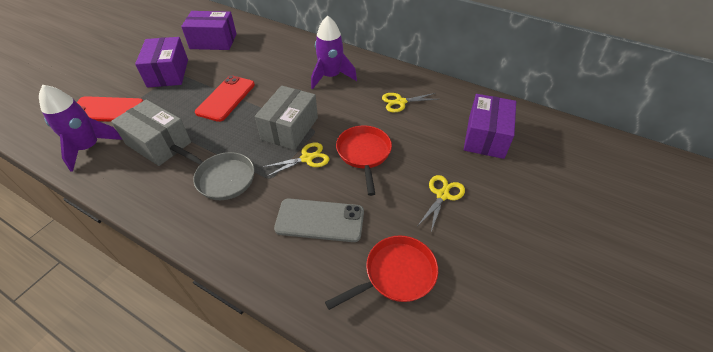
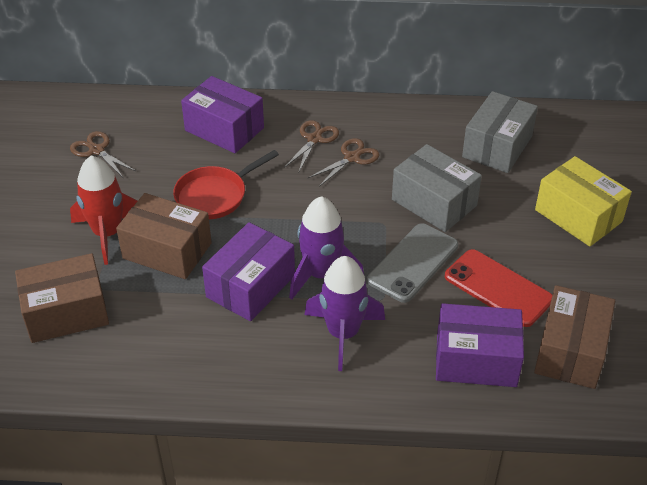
brown box: 0 -> 3
brown scissors: 0 -> 3
grey pan: 1 -> 0
red pan: 2 -> 1
red phone: 2 -> 1
red rocket: 0 -> 1
yellow box: 0 -> 1
yellow scissors: 3 -> 0

